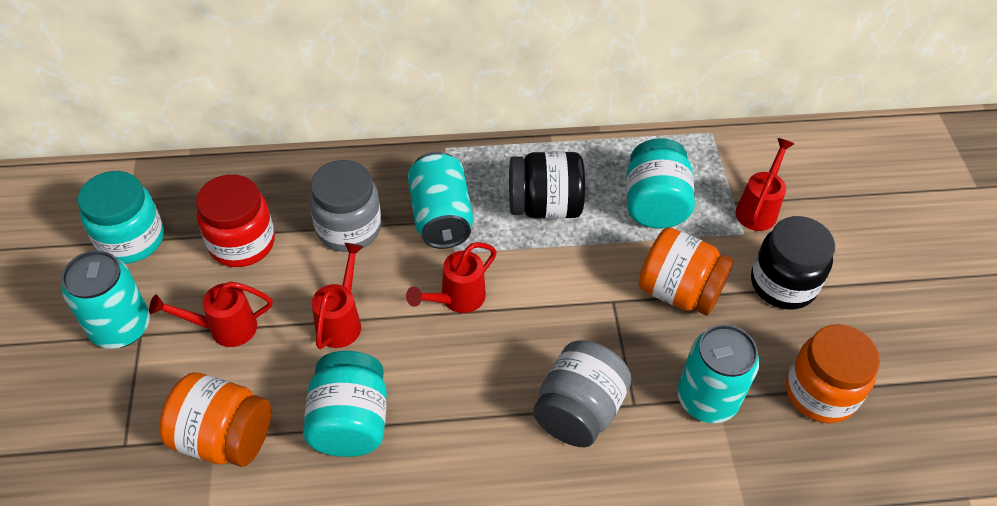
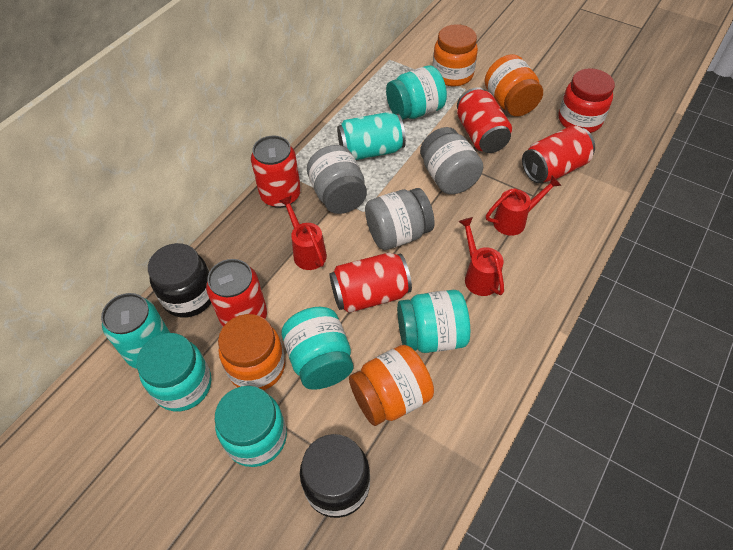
grey jar: 2 -> 3
orange jar: 3 -> 4
red can: 0 -> 5
red watering can: 4 -> 3
turquoise can: 3 -> 2
turquoise jar: 3 -> 5

